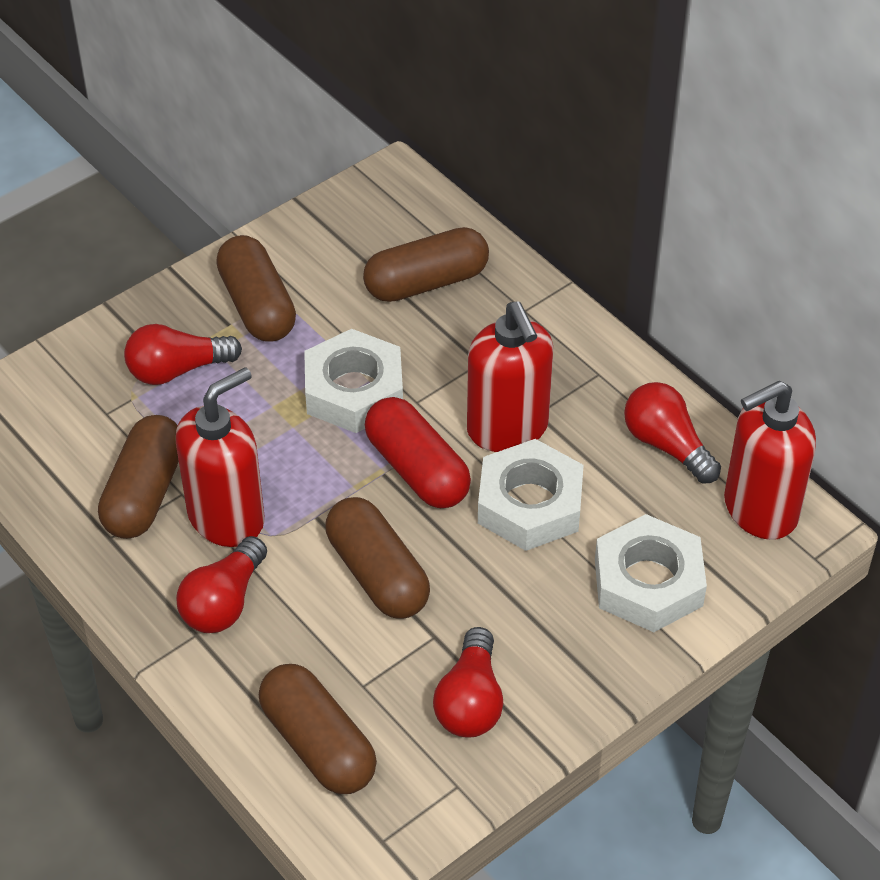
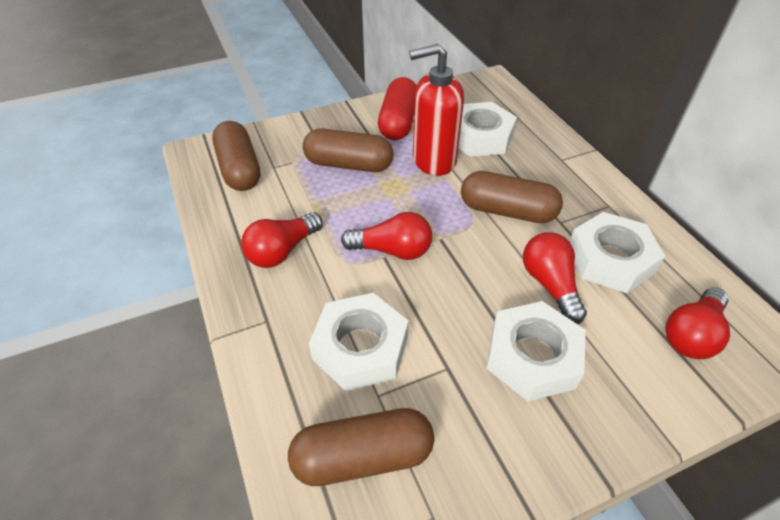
brown capsule: 5 -> 4
red soap dispenser: 3 -> 1
white nut: 3 -> 4

